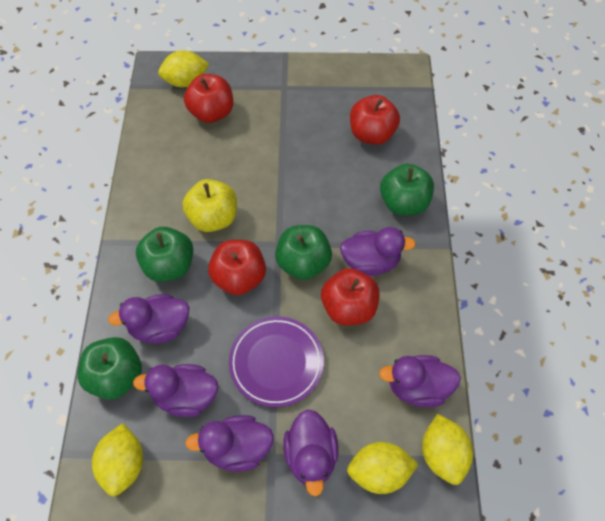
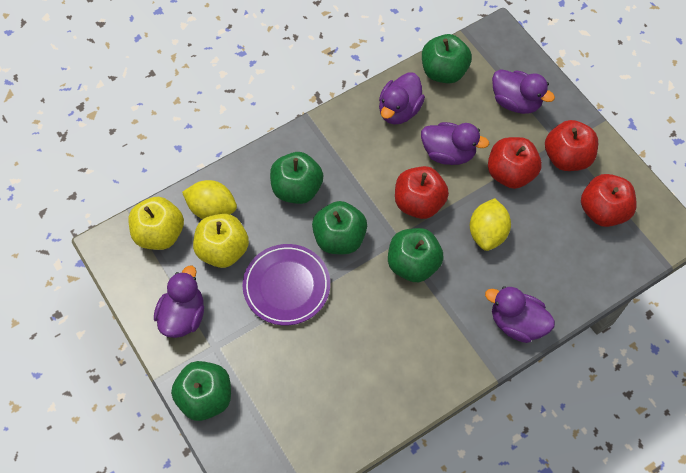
green apple: 4 -> 5
purple duck: 6 -> 5
yellow apple: 1 -> 2
yellow lemon: 4 -> 2

